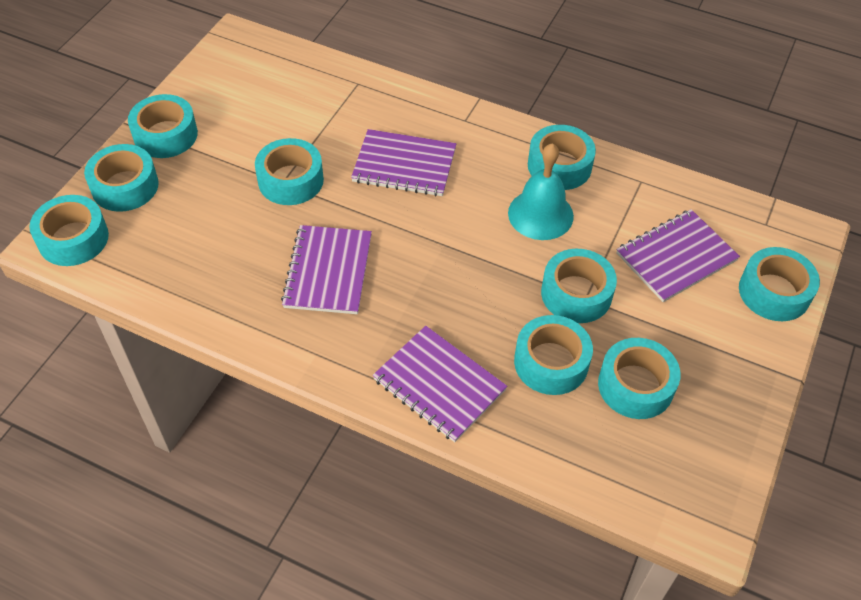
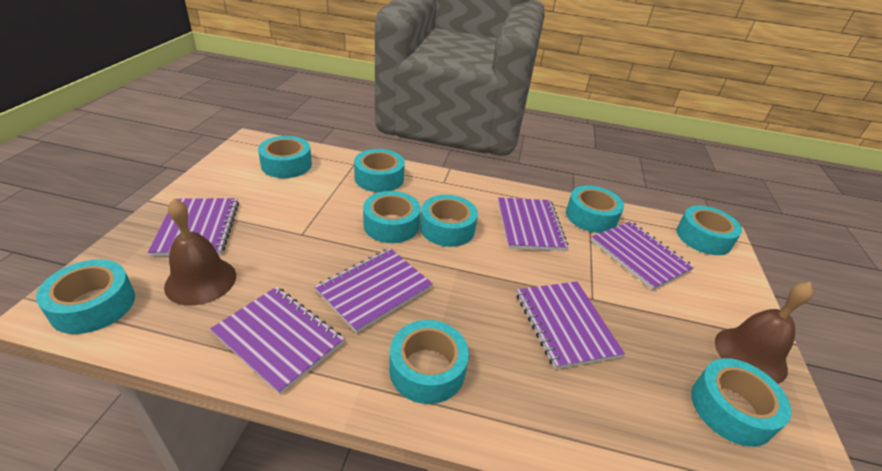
brown bell: 0 -> 2
purple notebook: 4 -> 6
turquoise bell: 1 -> 0

